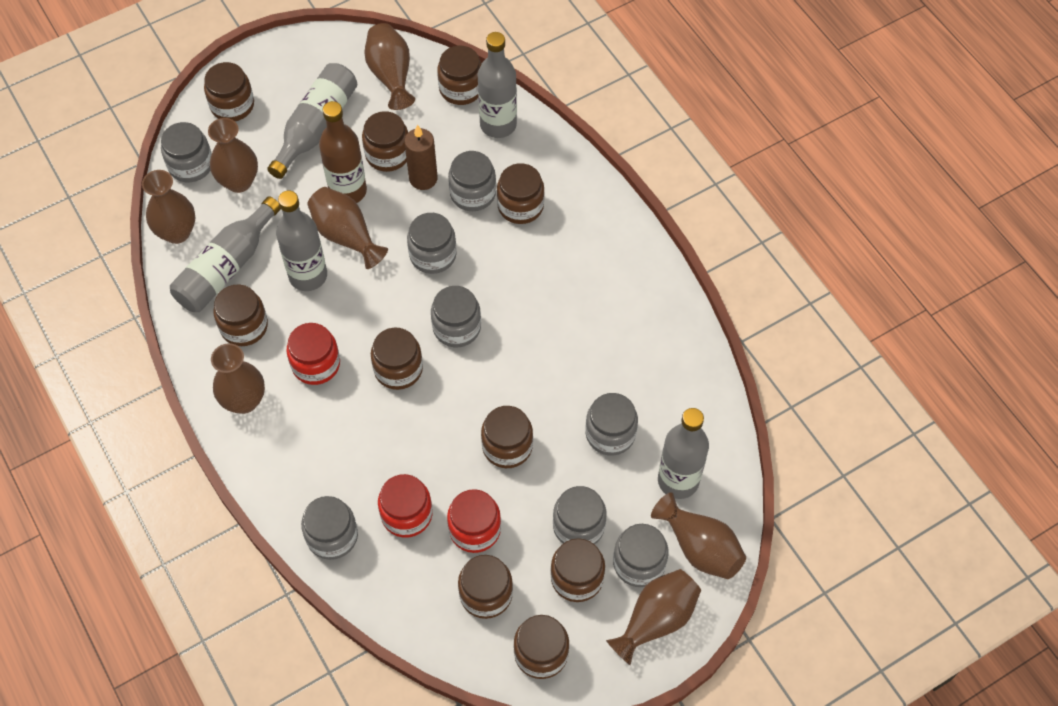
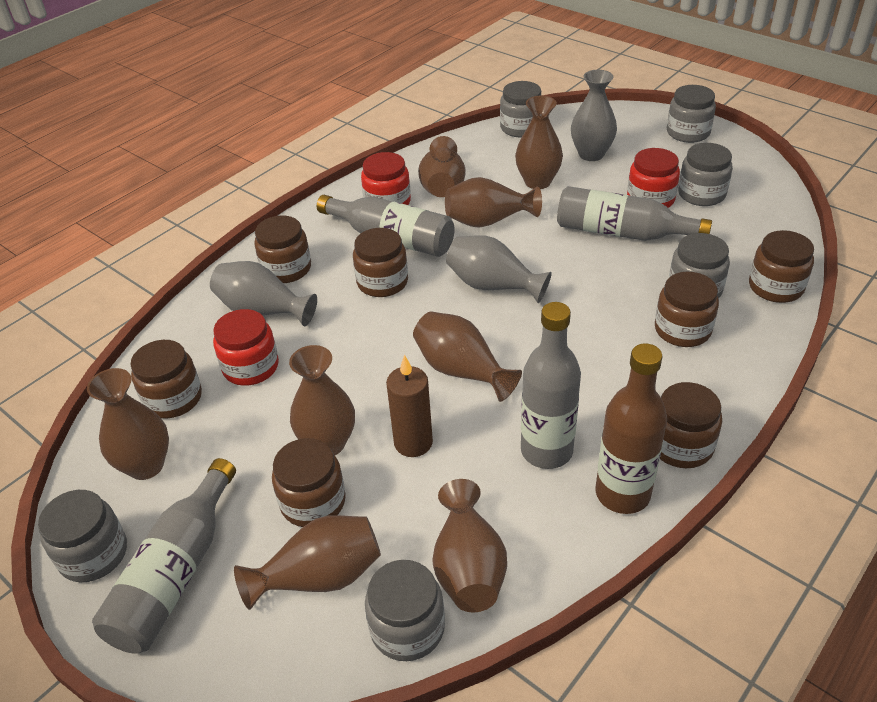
brown jar: 10 -> 7
brown vase: 7 -> 8
grey bottle: 5 -> 4
grey jar: 8 -> 6
grey vase: 0 -> 3

